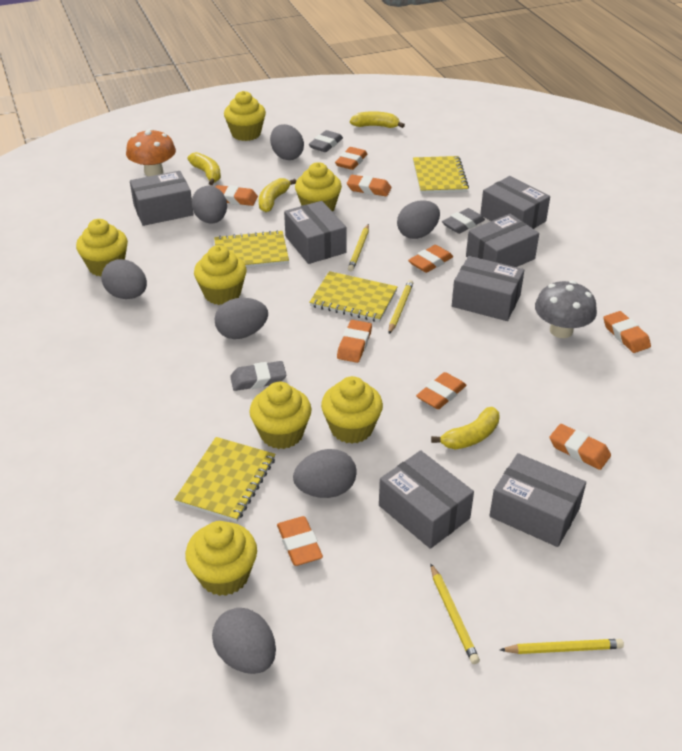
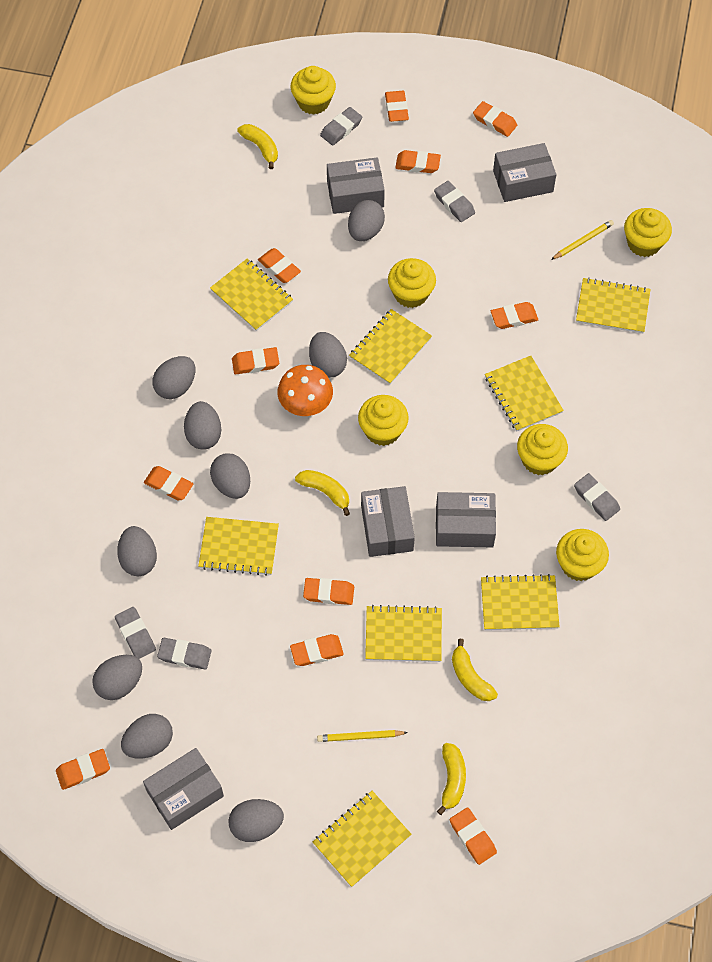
grey box: 7 -> 5
grey egg: 7 -> 9
grey eraser: 3 -> 5
grey mushroom: 1 -> 0
orange eraser: 9 -> 11
yellow cupcake: 7 -> 6
yellow notebook: 4 -> 8
yellow pencil: 4 -> 2

